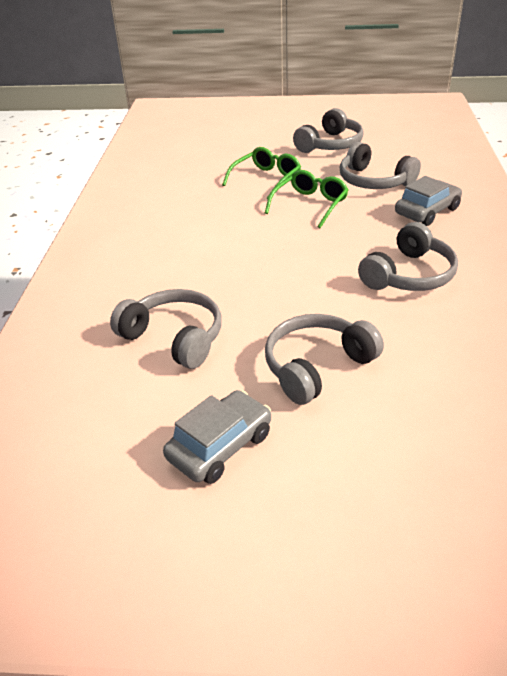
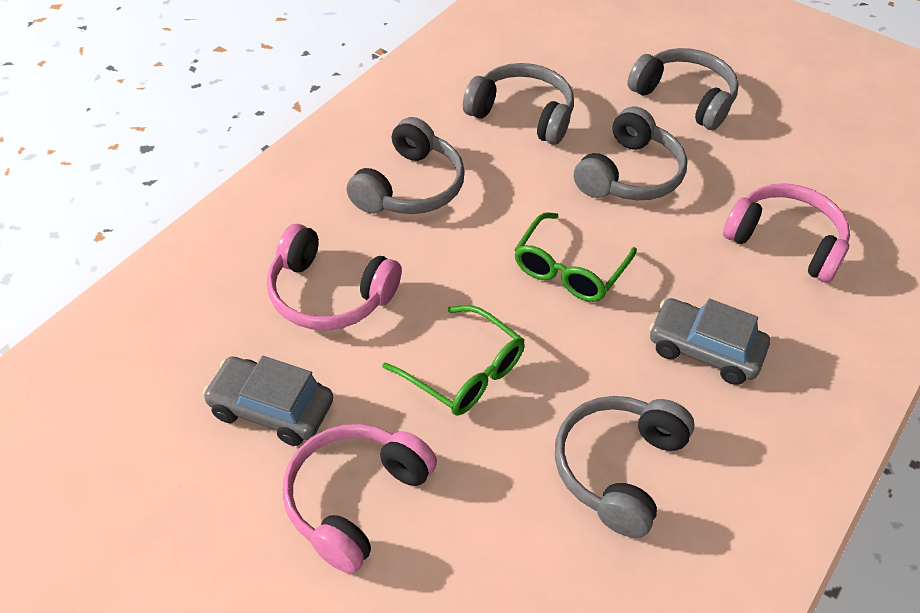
pink headphones: 0 -> 3

